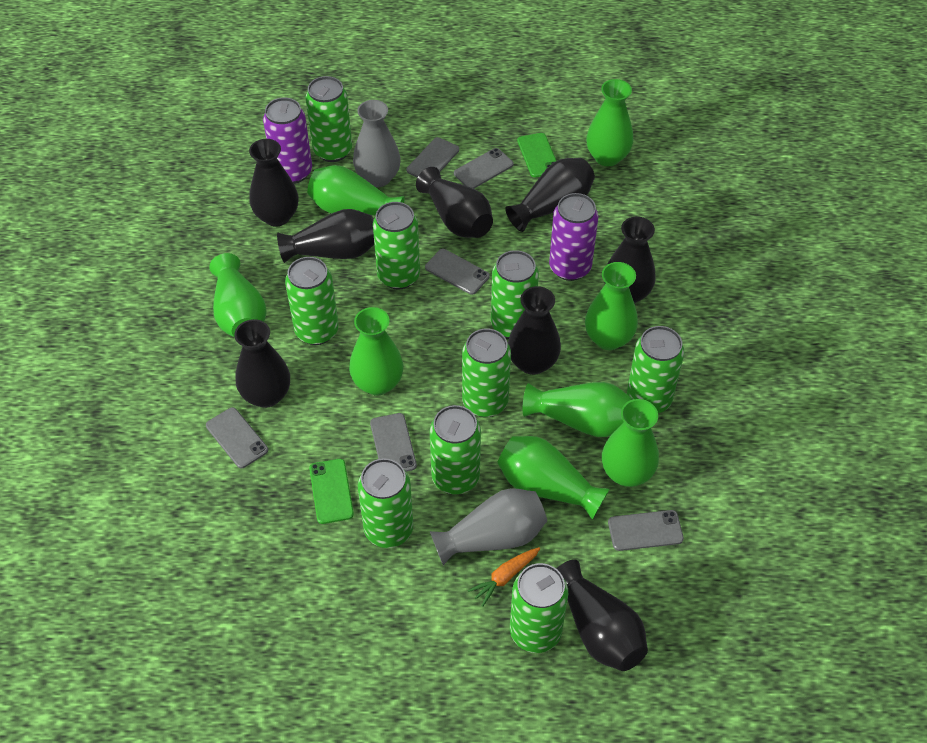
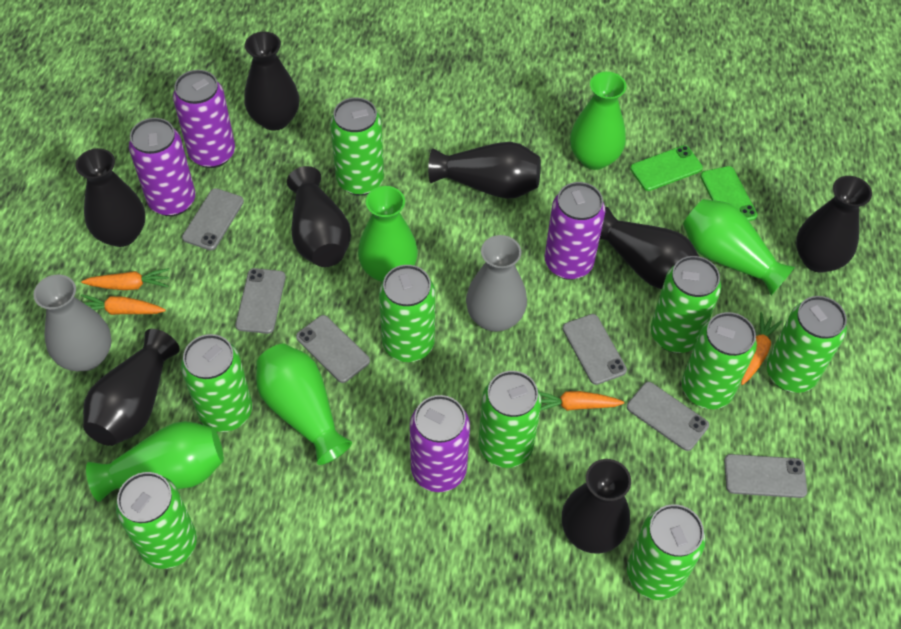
green vase: 8 -> 5
orange carrot: 1 -> 4
purple can: 2 -> 4

